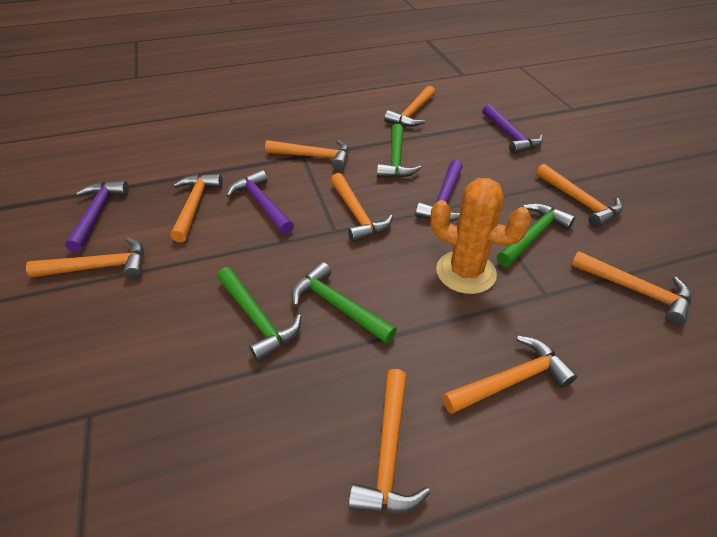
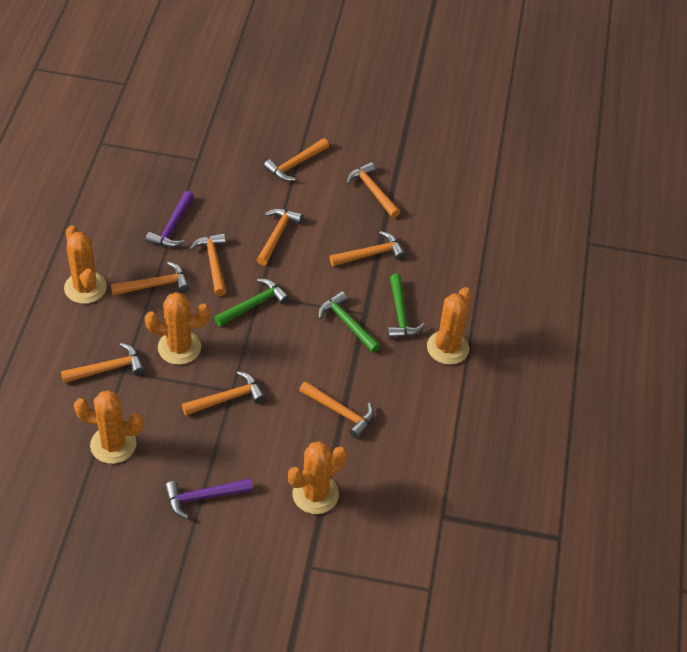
green hammer: 4 -> 3
orange cactus: 1 -> 5
purple hammer: 4 -> 2

